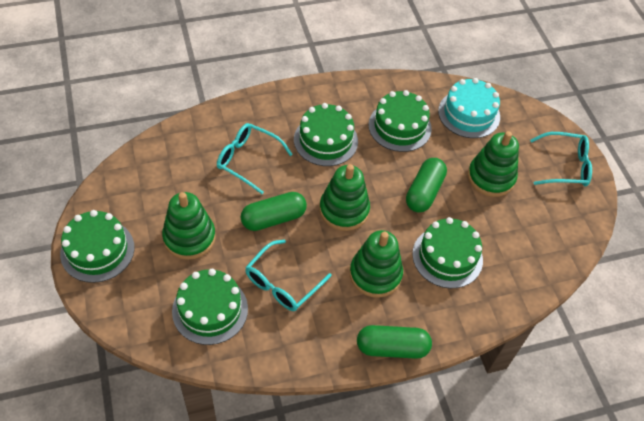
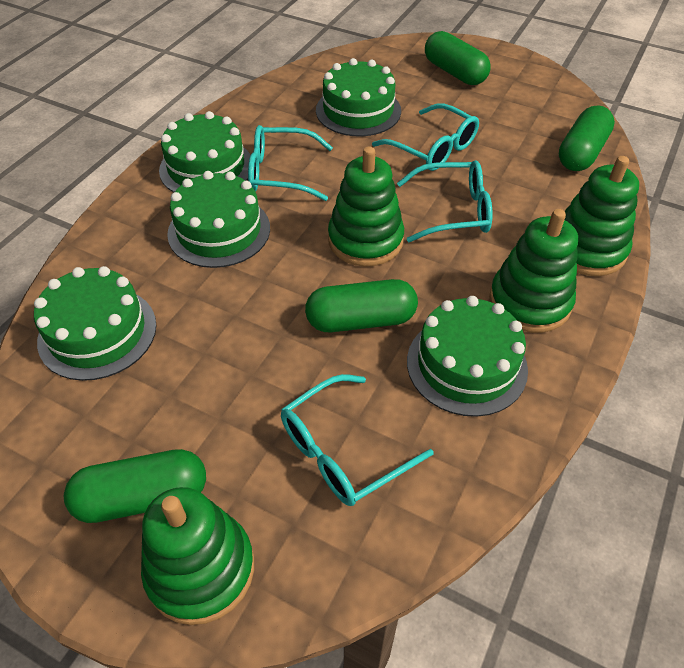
green capsule: 3 -> 4
turquoise cake: 1 -> 0
turquoise glasses: 3 -> 4

